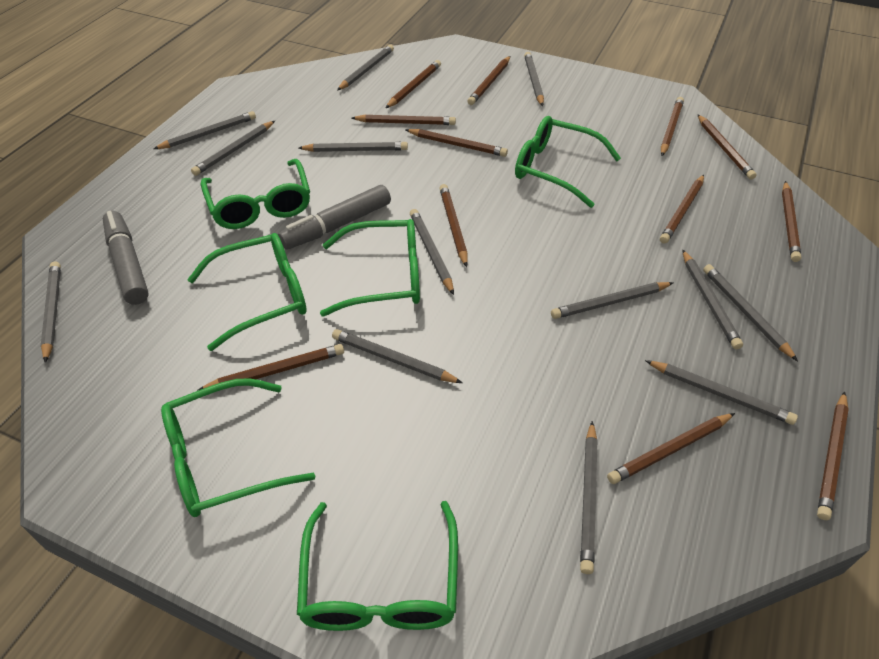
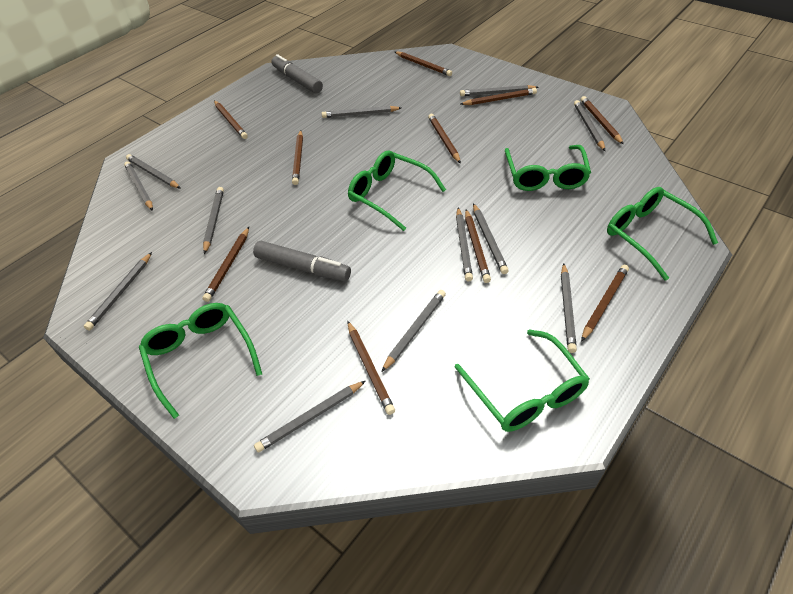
brown pencil: 12 -> 10
green glasses: 6 -> 5
grey pencil: 13 -> 12

